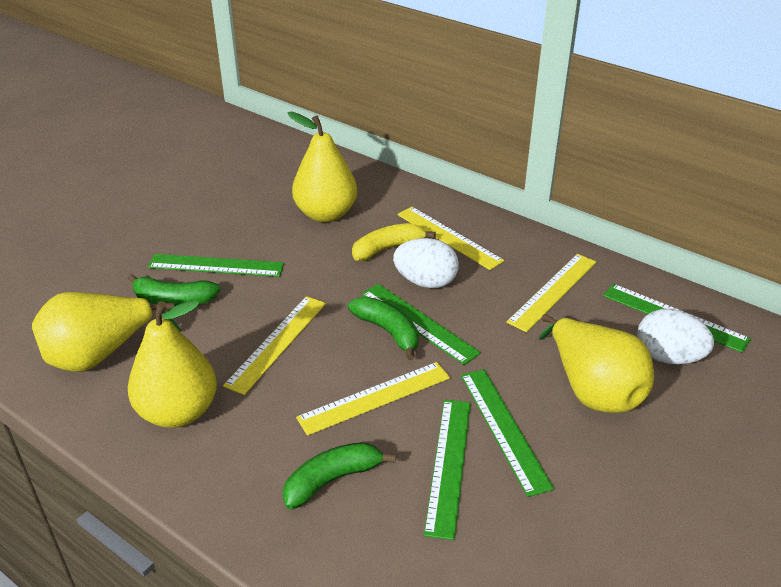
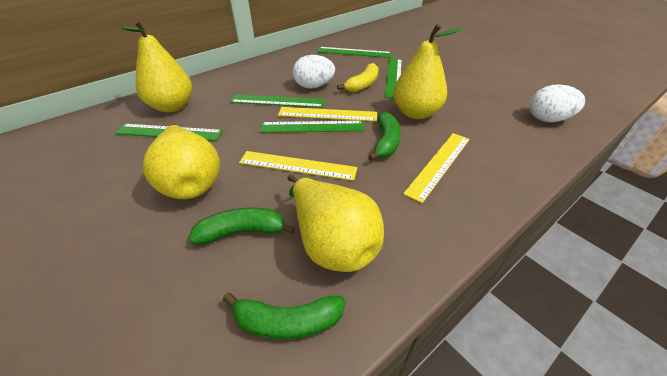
yellow ruler: 4 -> 3

